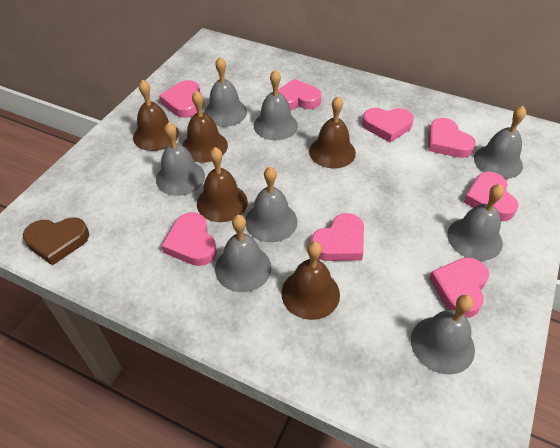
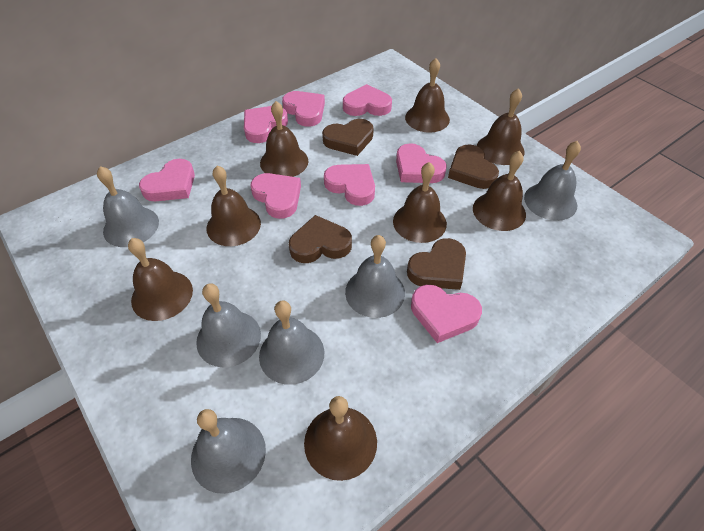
brown bell: 5 -> 8
brown heart: 1 -> 4
grey bell: 8 -> 6

